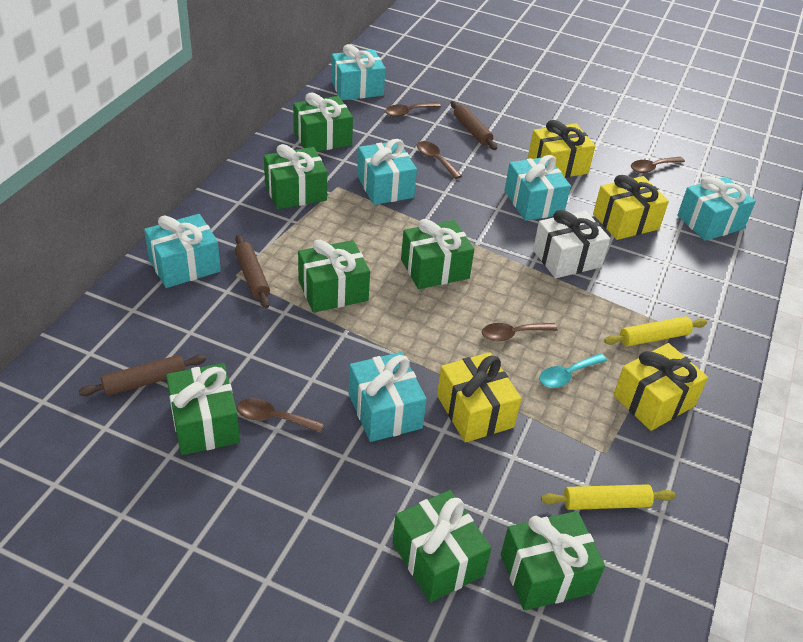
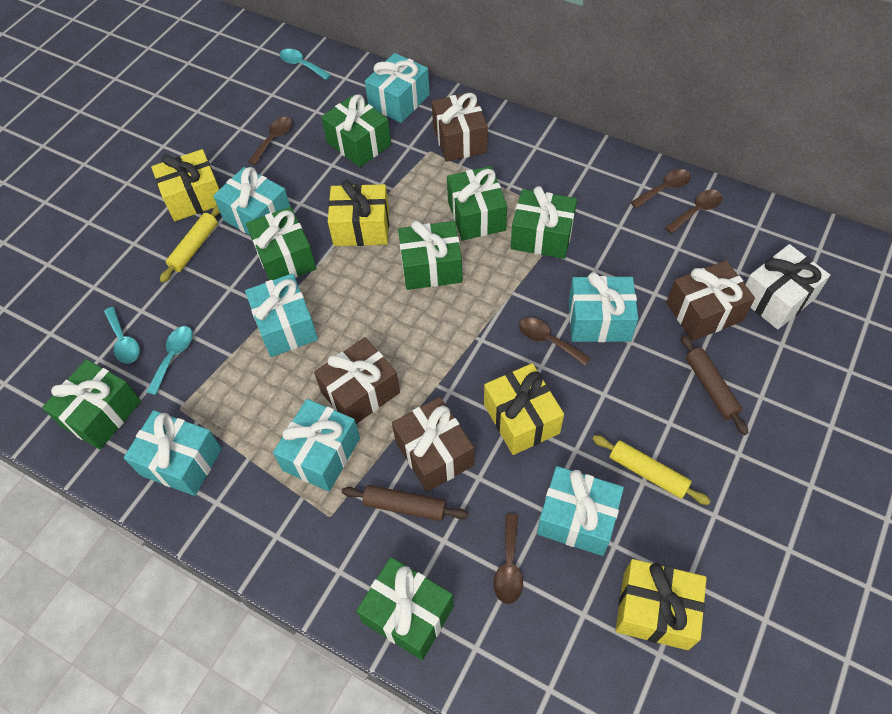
brown gift: 0 -> 4
brown rolling pin: 3 -> 2
turquoise gift: 6 -> 7
turquoise spoon: 1 -> 3

